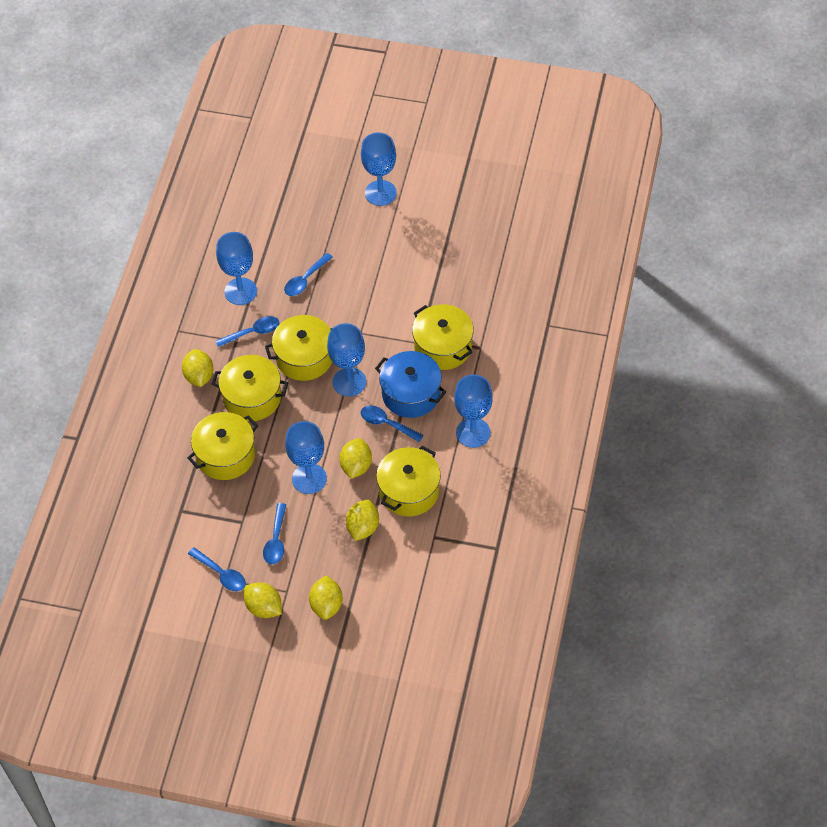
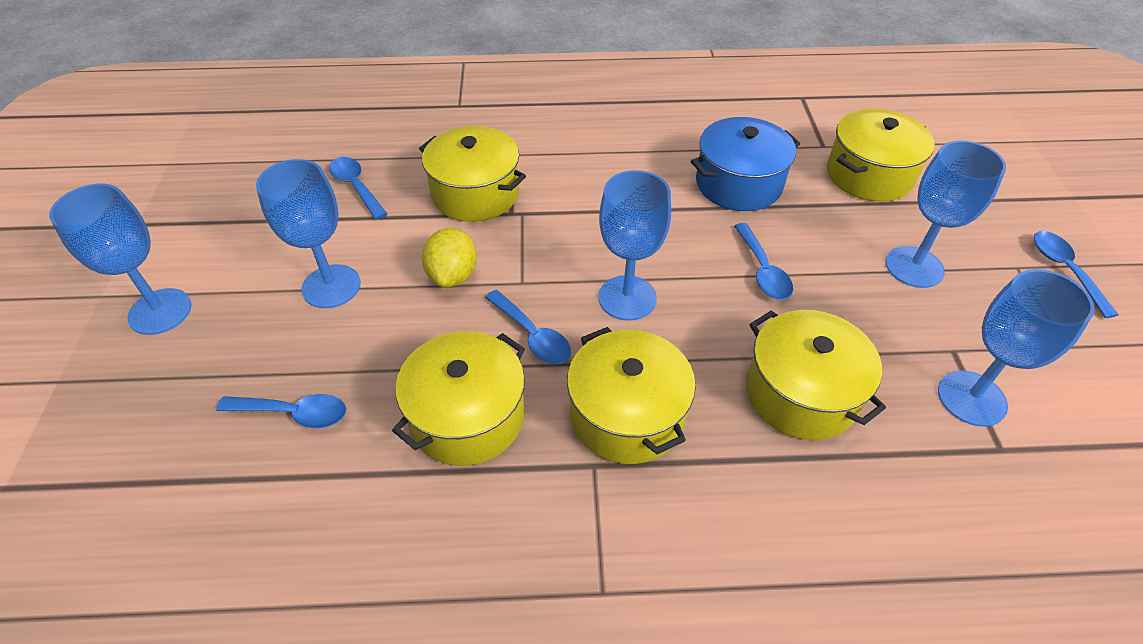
yellow lemon: 5 -> 1

